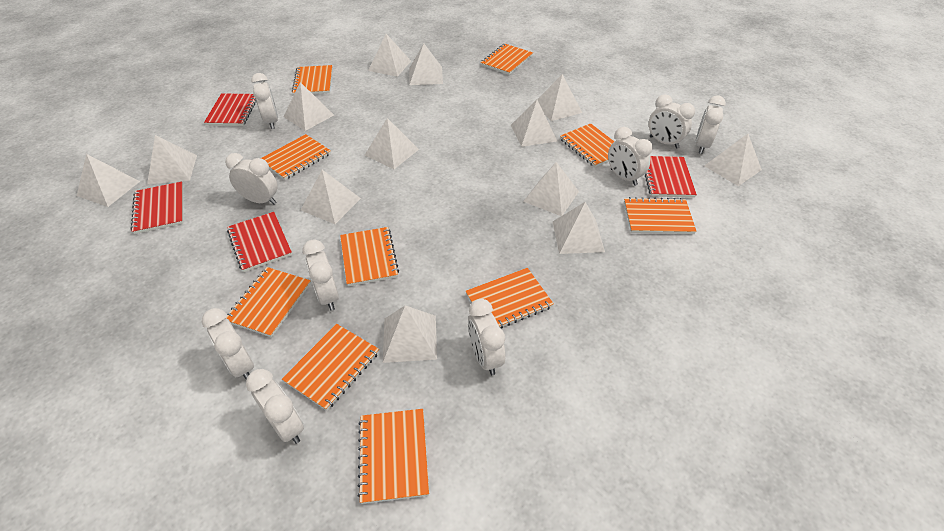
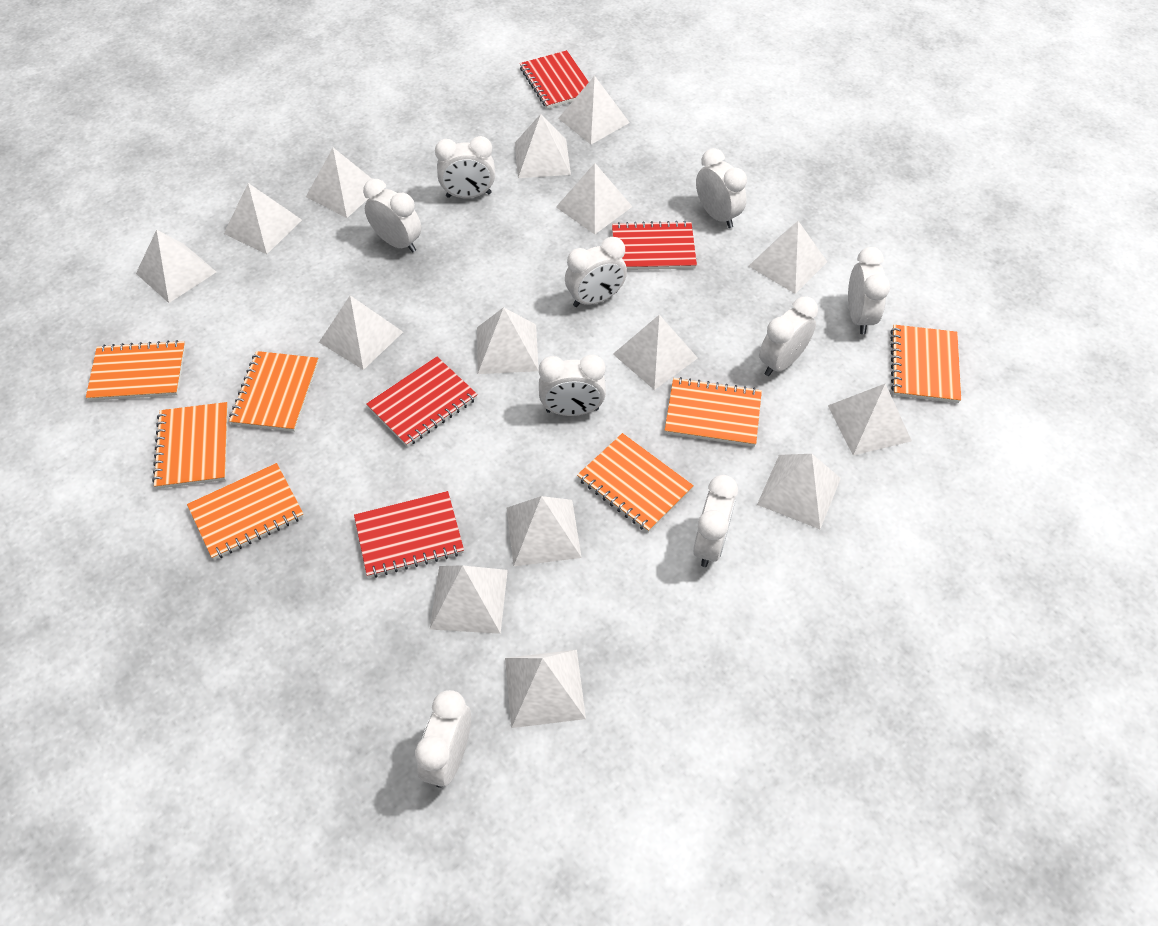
orange notebook: 10 -> 7
white pyramid: 13 -> 15

